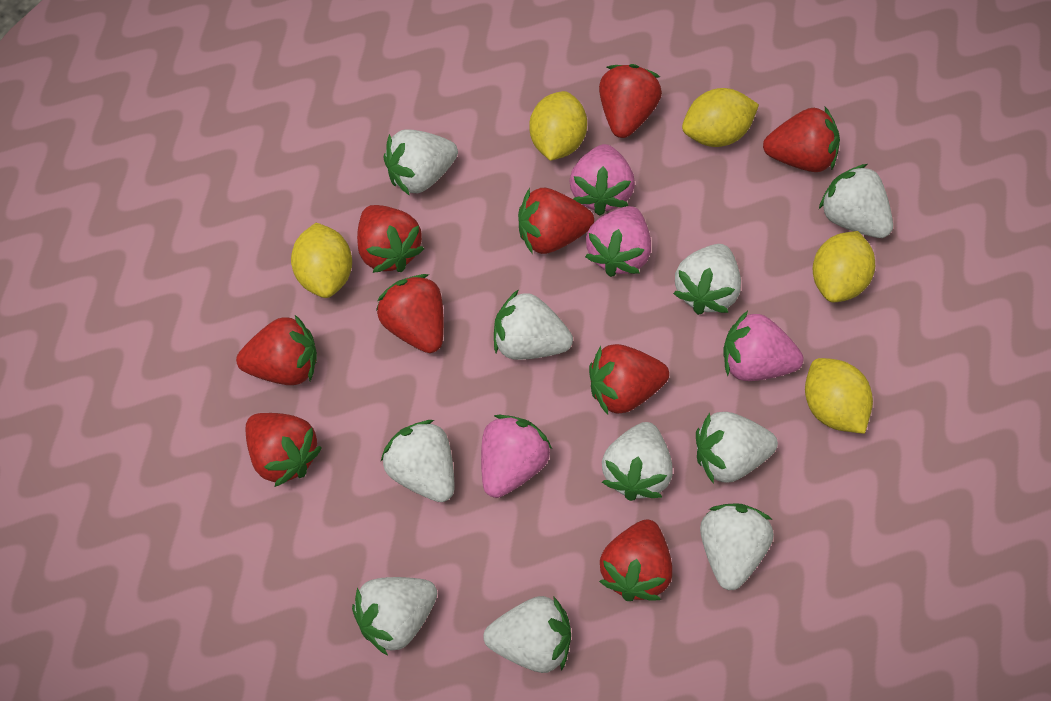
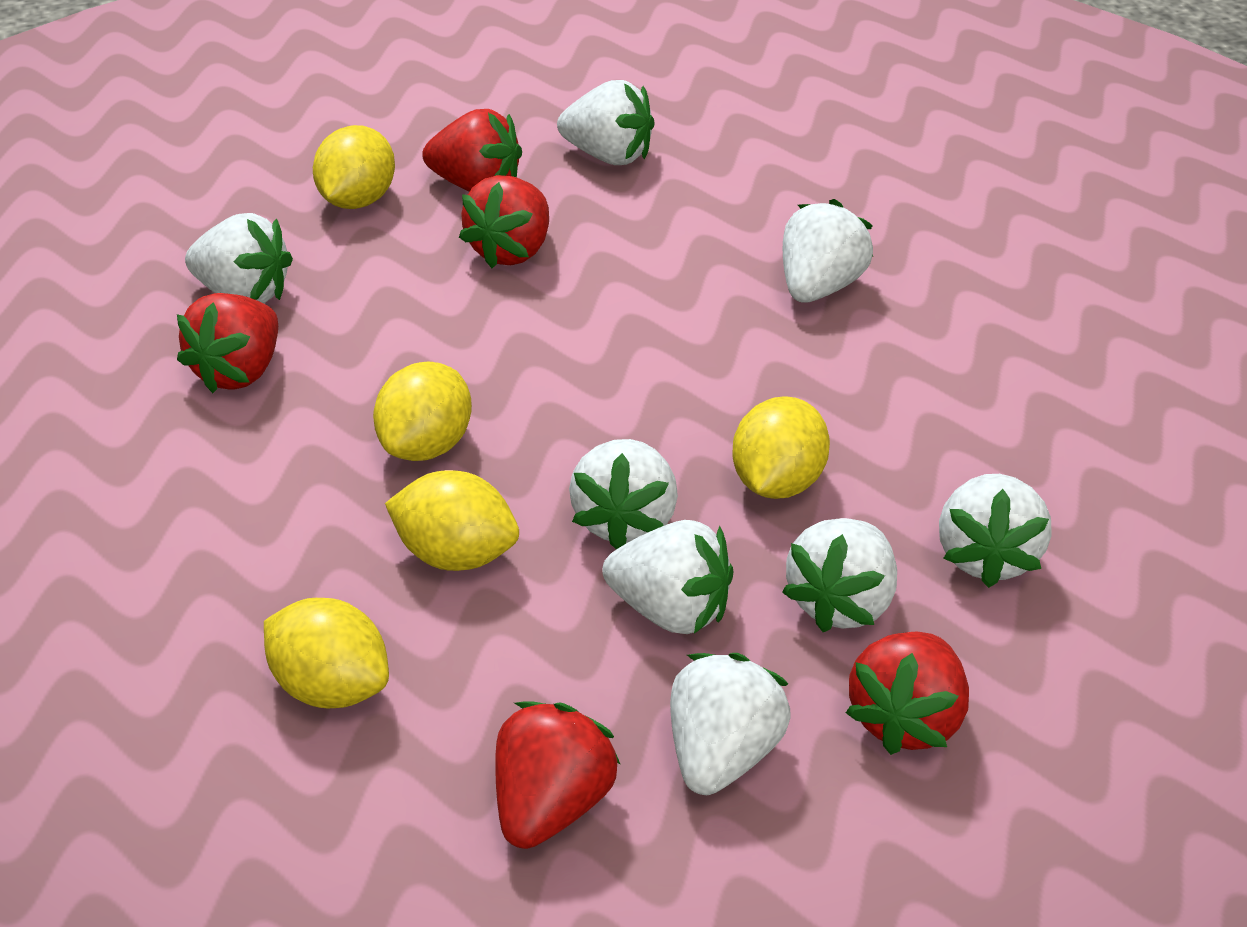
pink strawberry: 4 -> 0
red strawberry: 9 -> 5
white strawberry: 10 -> 8

